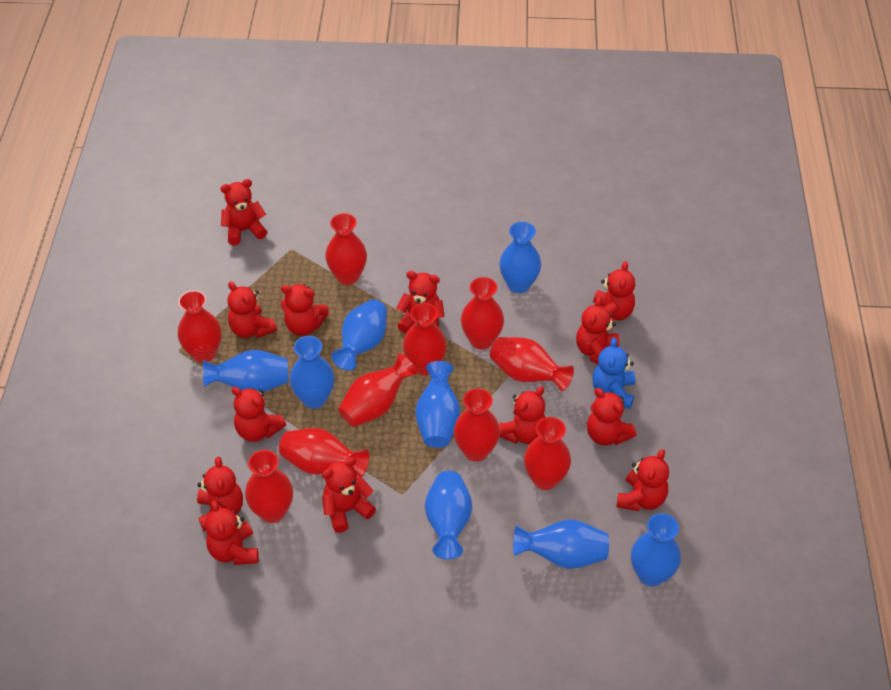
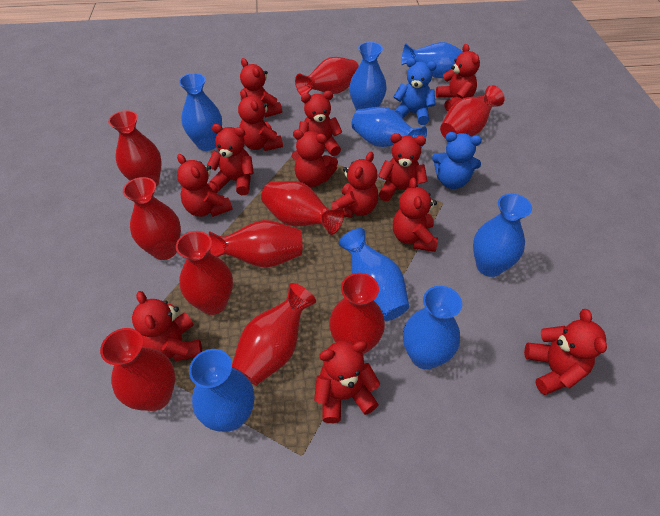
blue teddy bear: 1 -> 2

